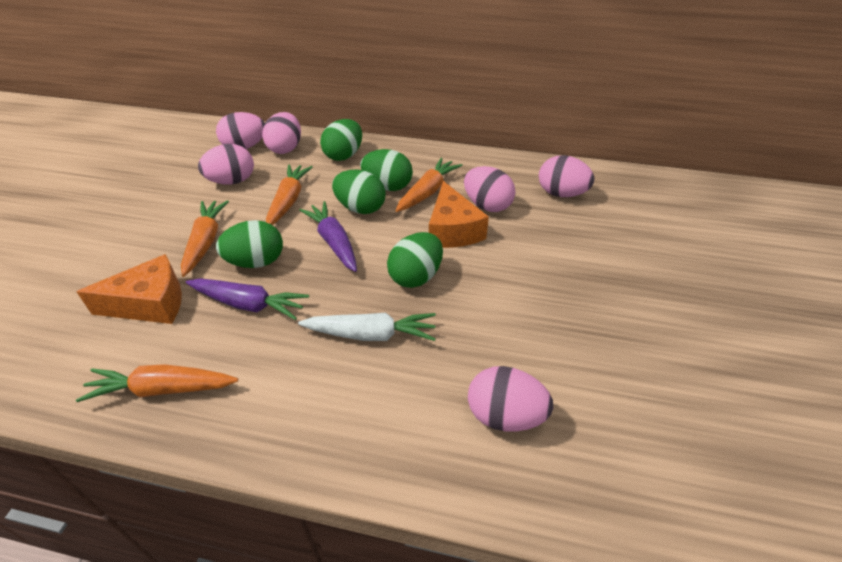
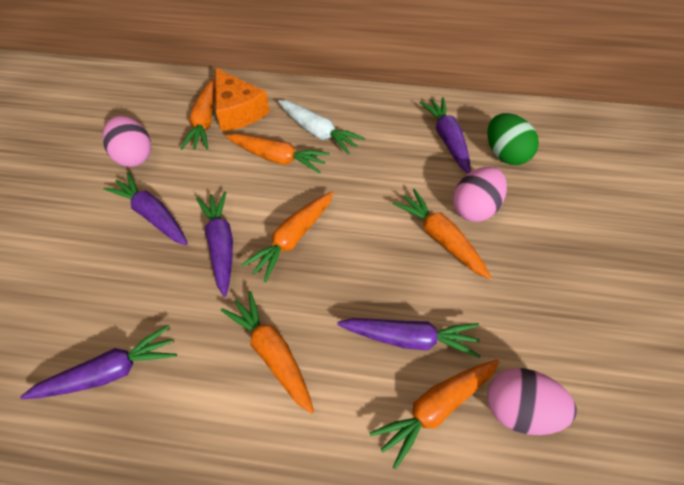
green egg: 5 -> 1
orange carrot: 4 -> 6
orange cheese: 2 -> 1
pink egg: 6 -> 3
purple carrot: 2 -> 5

